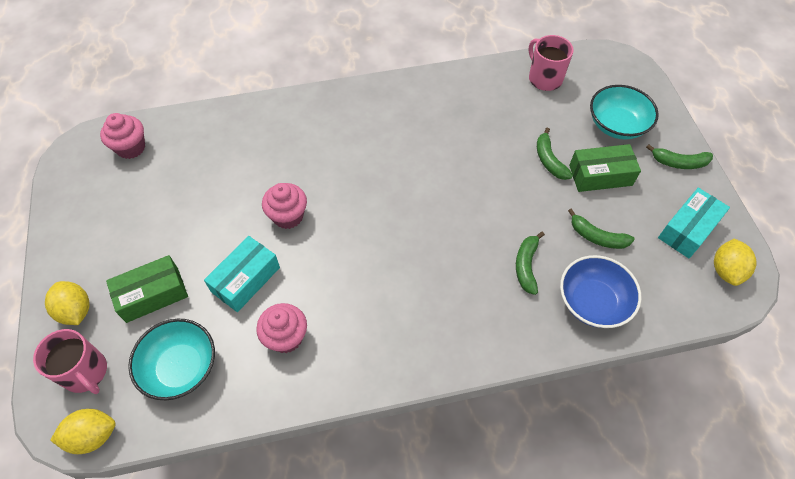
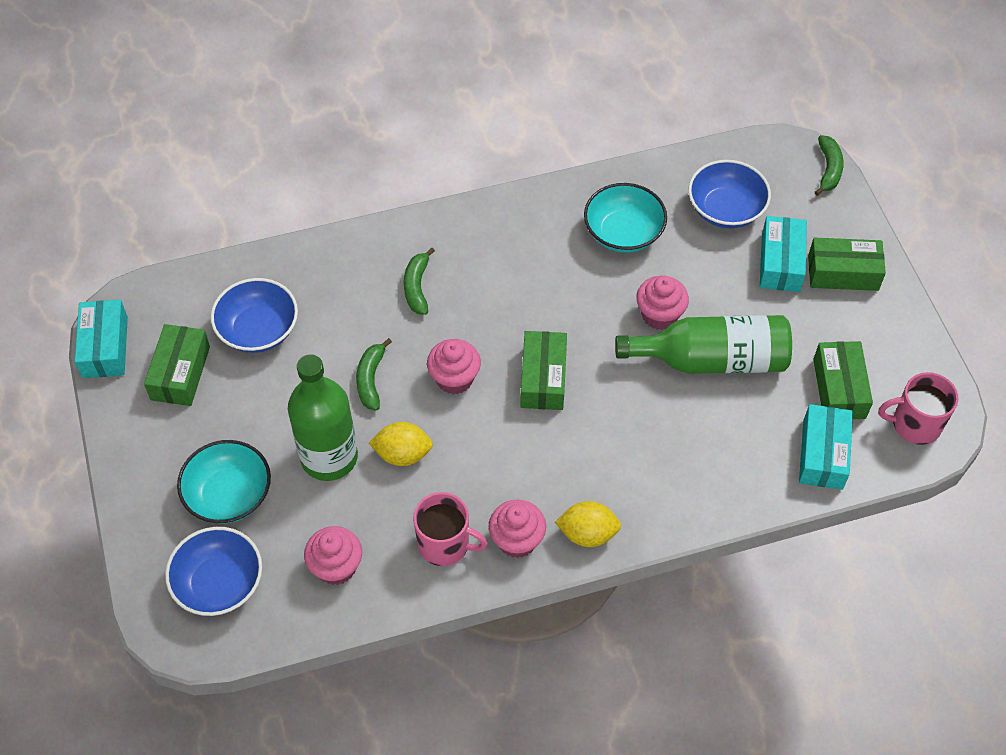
blue bowl: 1 -> 3
green banana: 4 -> 3
green bottle: 0 -> 2
green box: 2 -> 4
pink cupcake: 3 -> 4
turquoise box: 2 -> 3
yellow lemon: 3 -> 2

